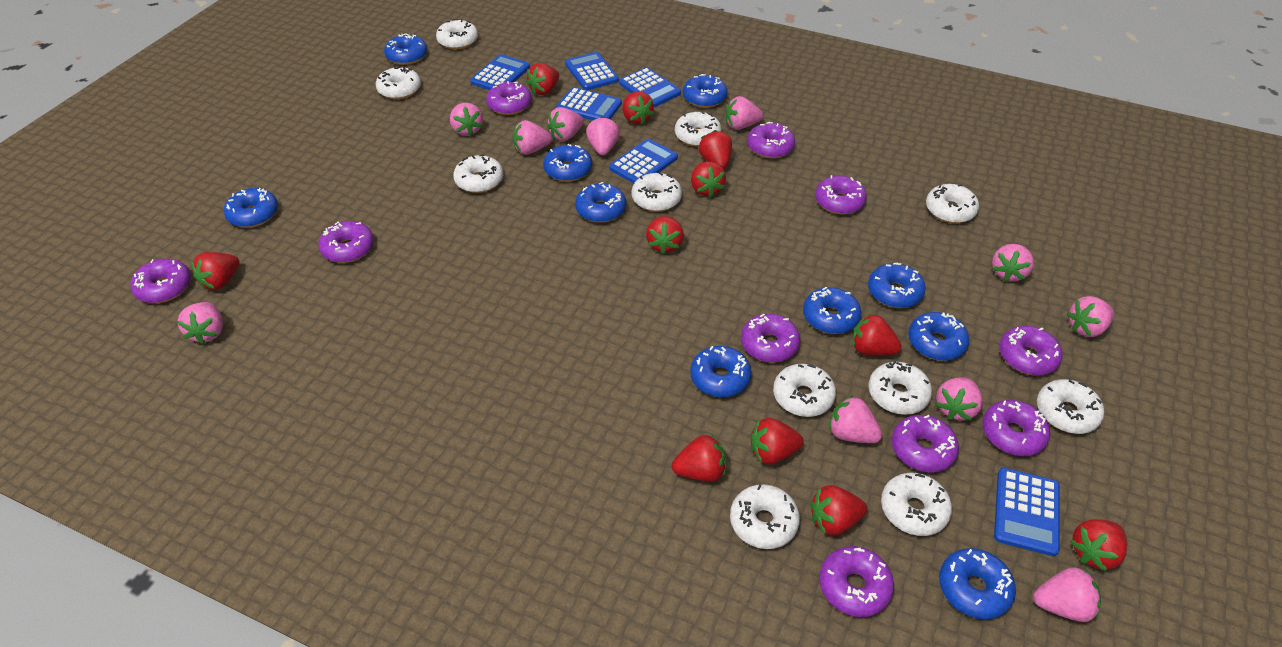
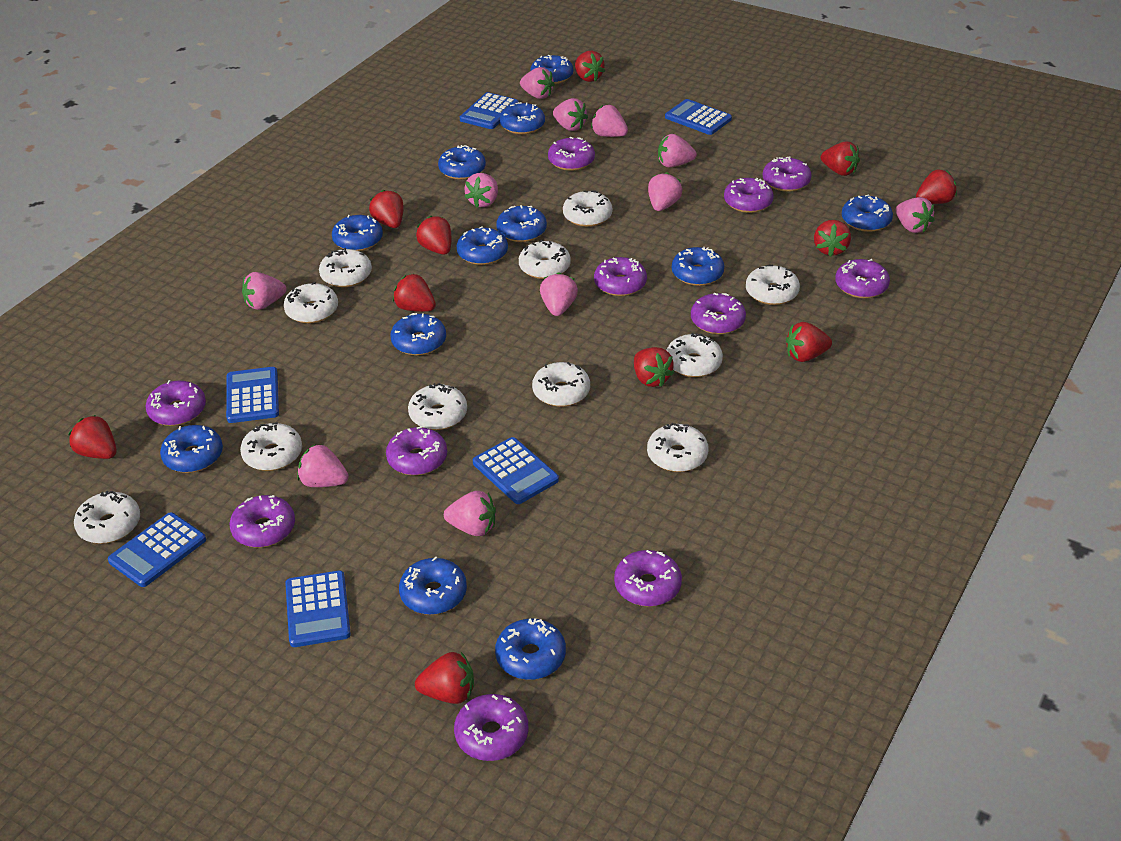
blue donut: 10 -> 12
purple donut: 10 -> 11

